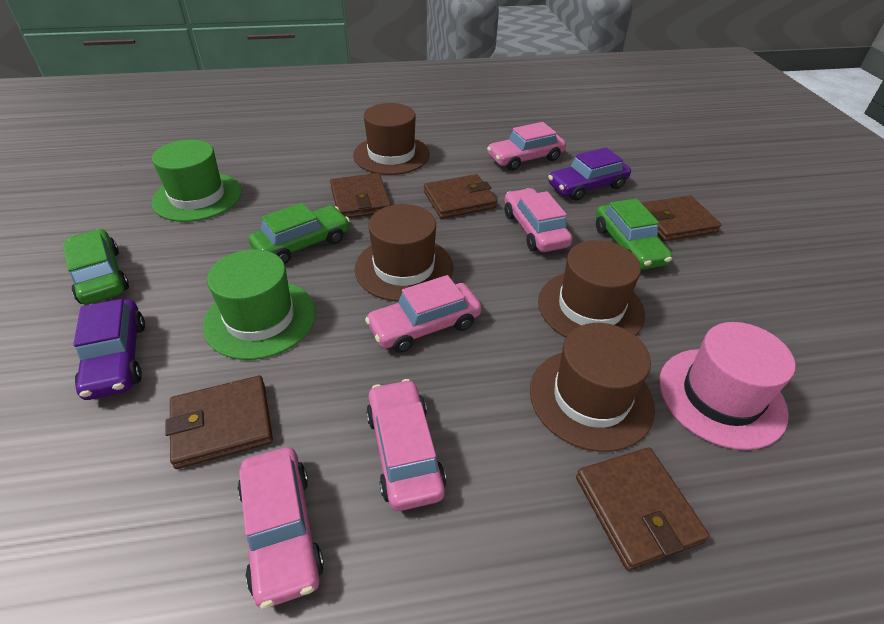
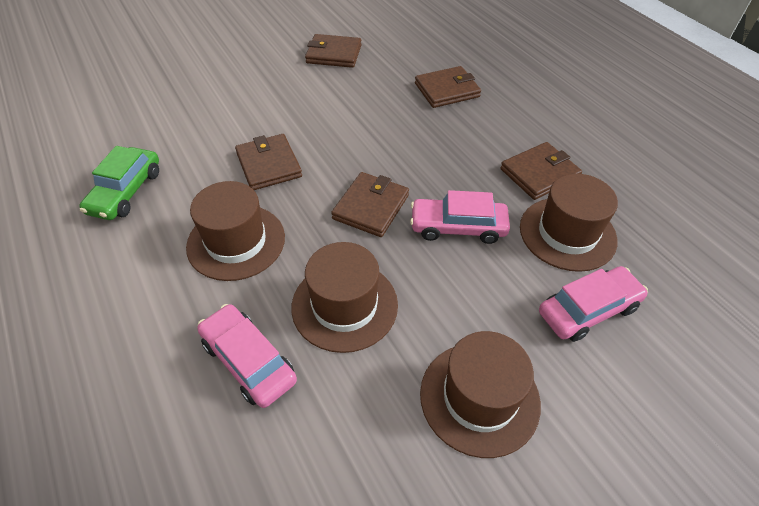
green car: 3 -> 1
green hat: 2 -> 0
pink car: 5 -> 3
pink hat: 1 -> 0
purple car: 2 -> 0

